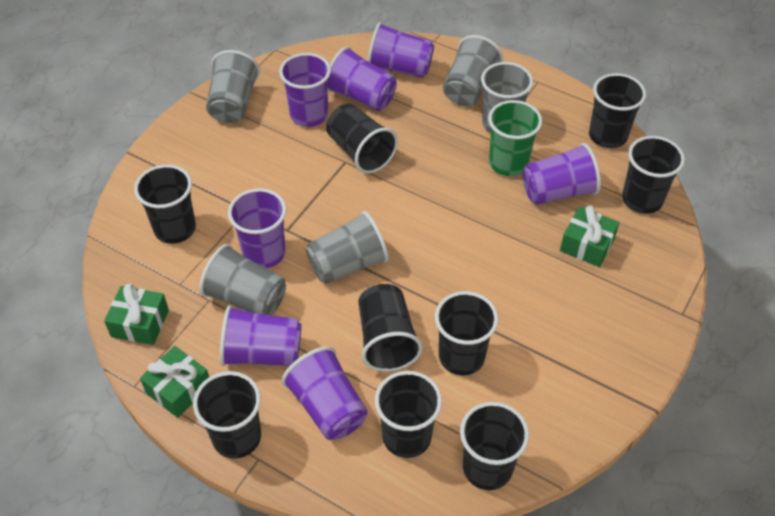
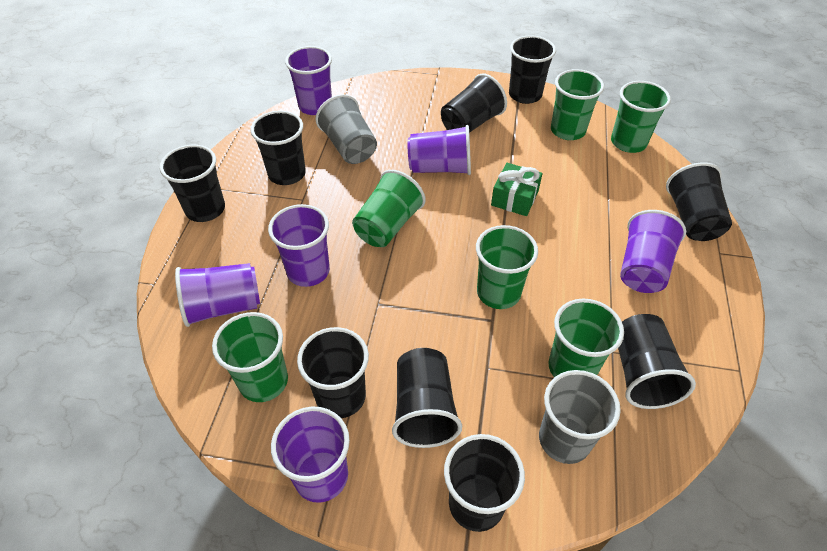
green cup: 1 -> 6
green gift: 3 -> 1
grey cup: 5 -> 2
purple cup: 7 -> 6

